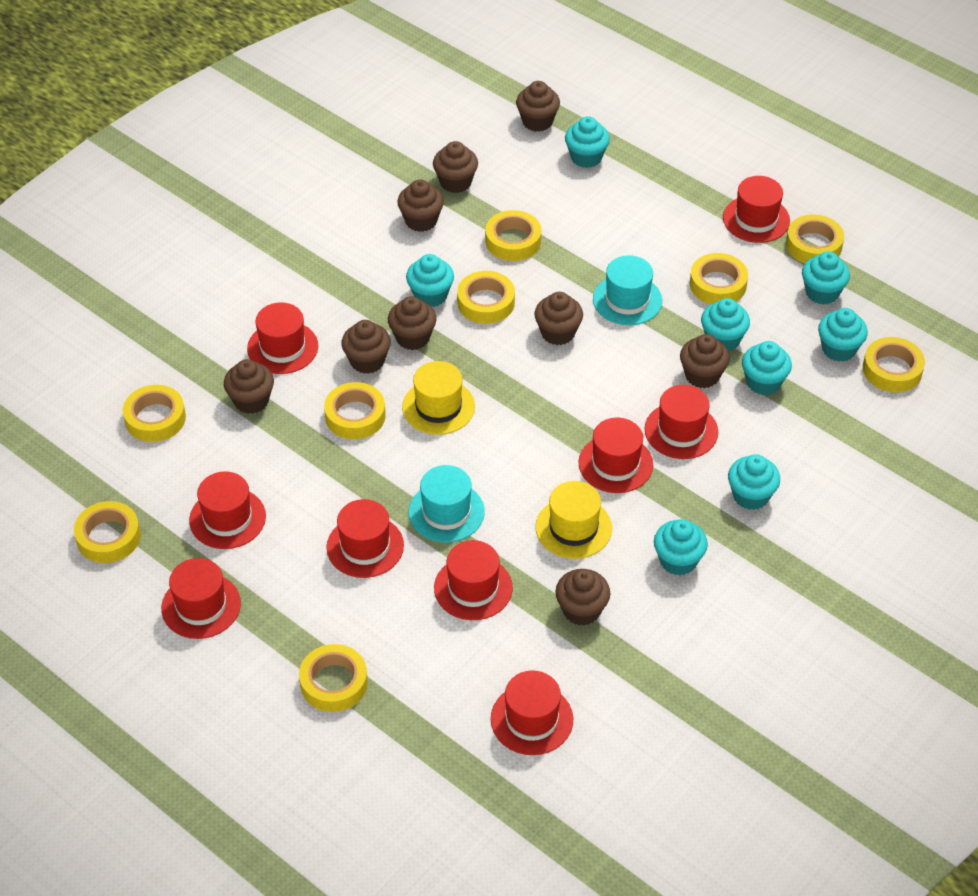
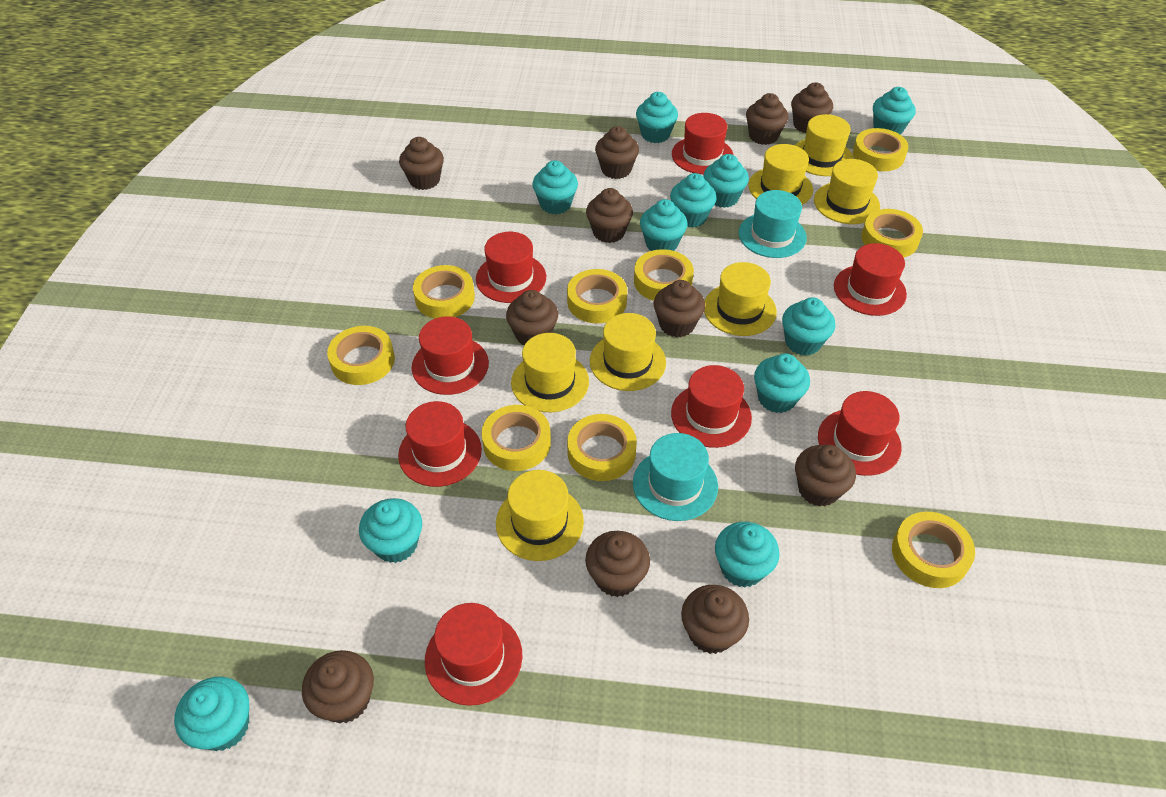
brown cupcake: 9 -> 11
red hat: 9 -> 8
turquoise cupcake: 8 -> 11
yellow hat: 2 -> 7

